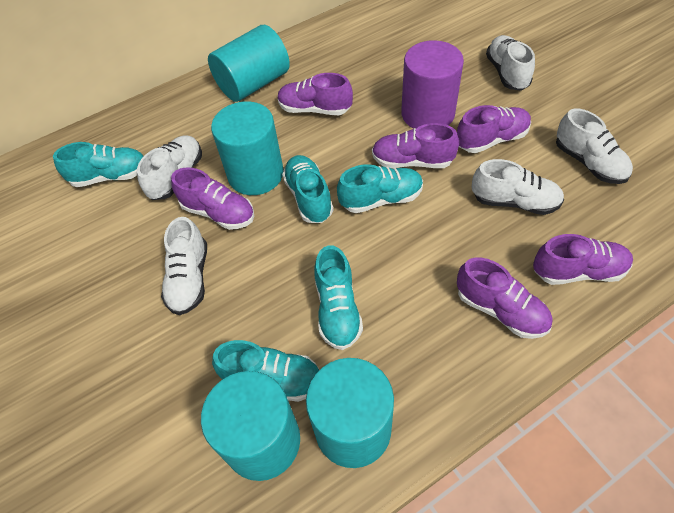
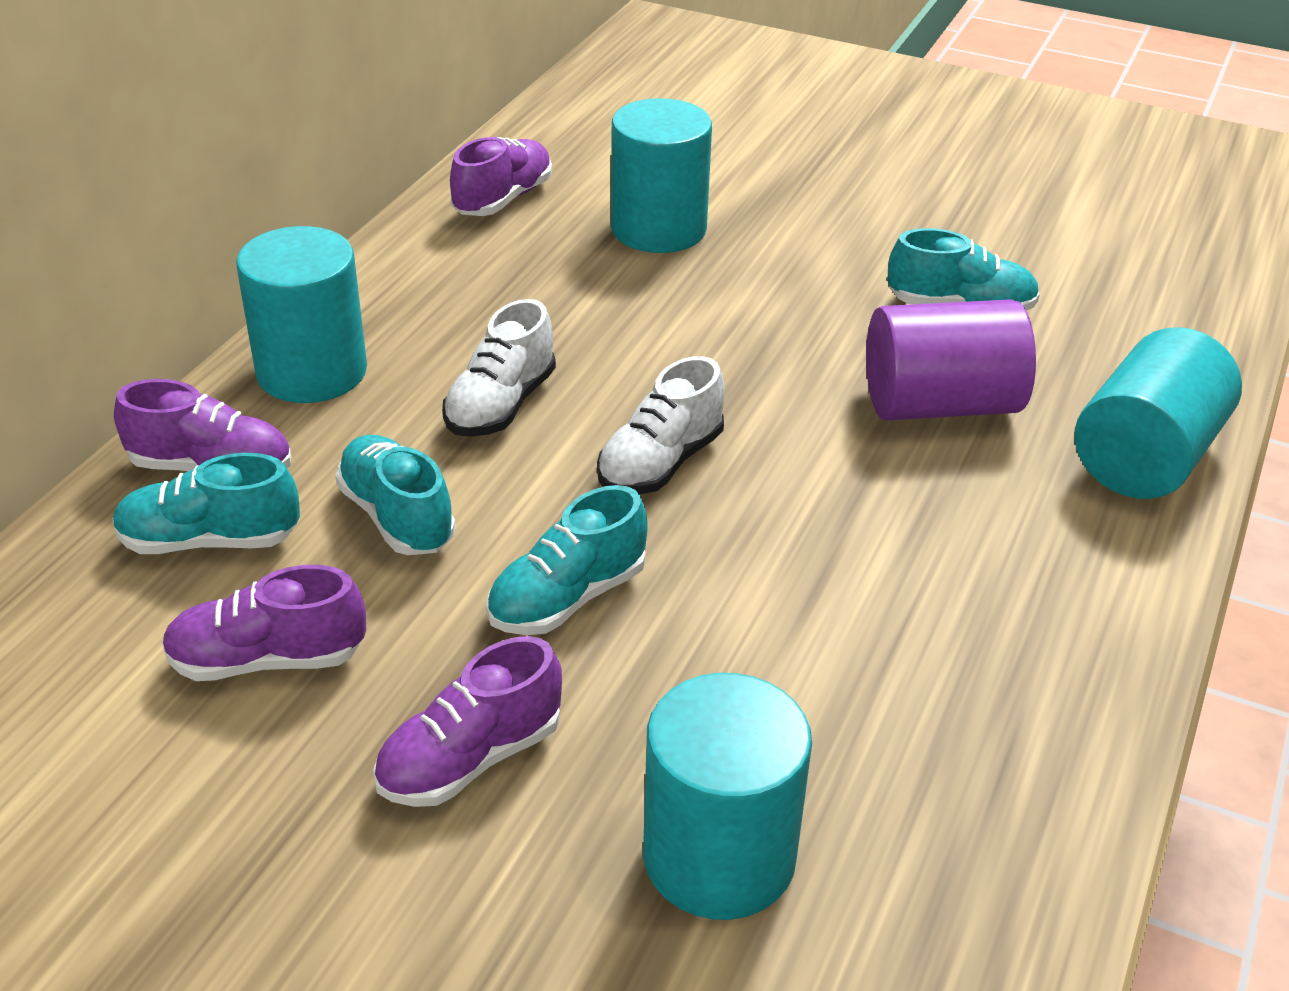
purple shoe: 6 -> 4
turquoise shoe: 5 -> 4
white shoe: 5 -> 2

